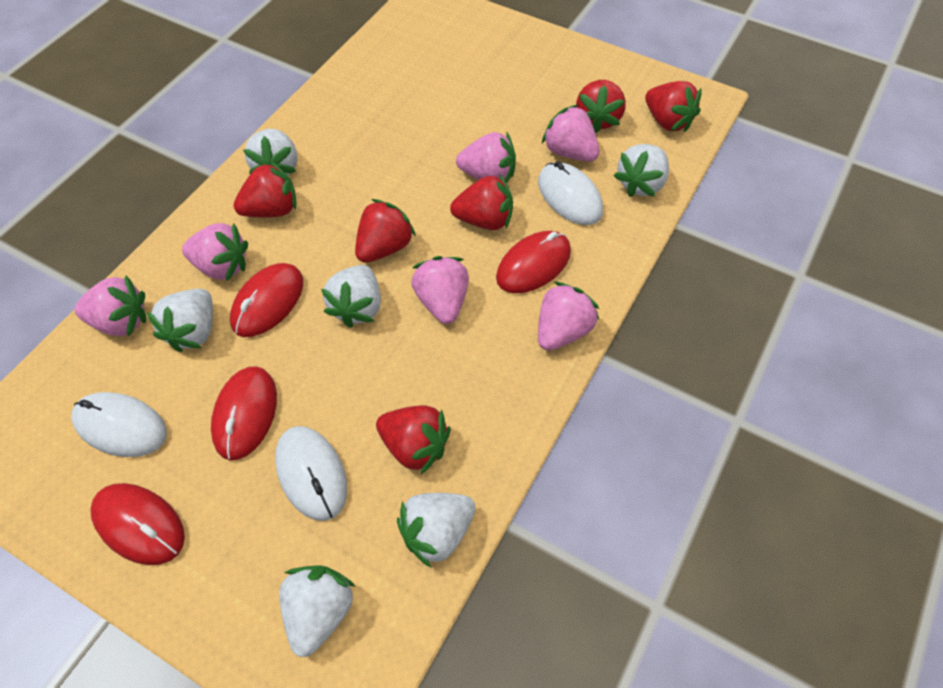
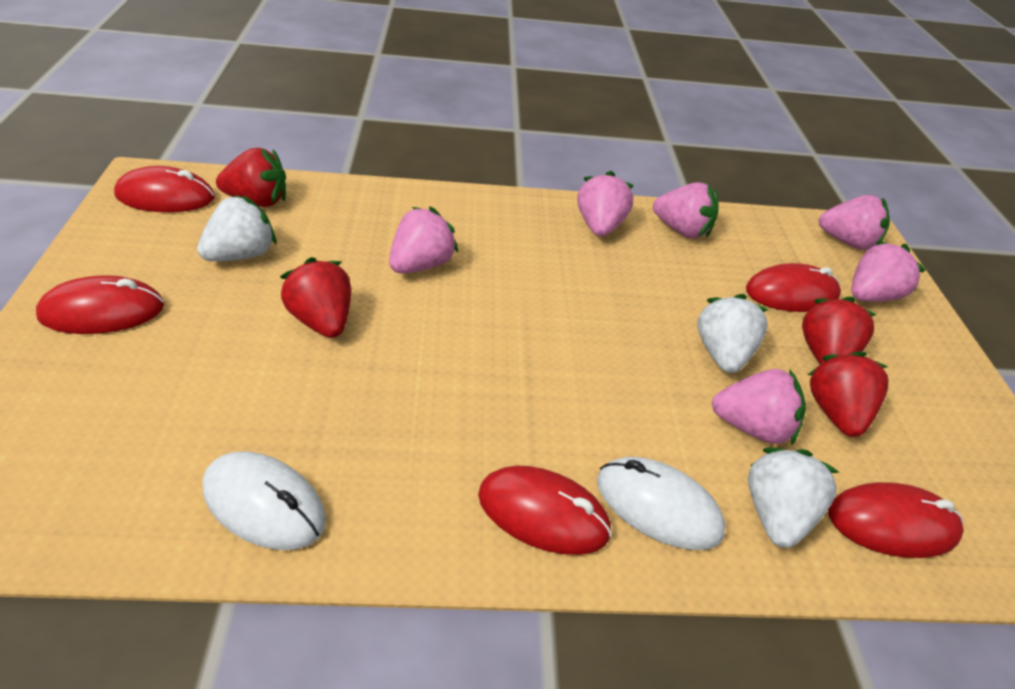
red mouse: 4 -> 5
red strawberry: 6 -> 4
white mouse: 3 -> 2
white strawberry: 6 -> 3

